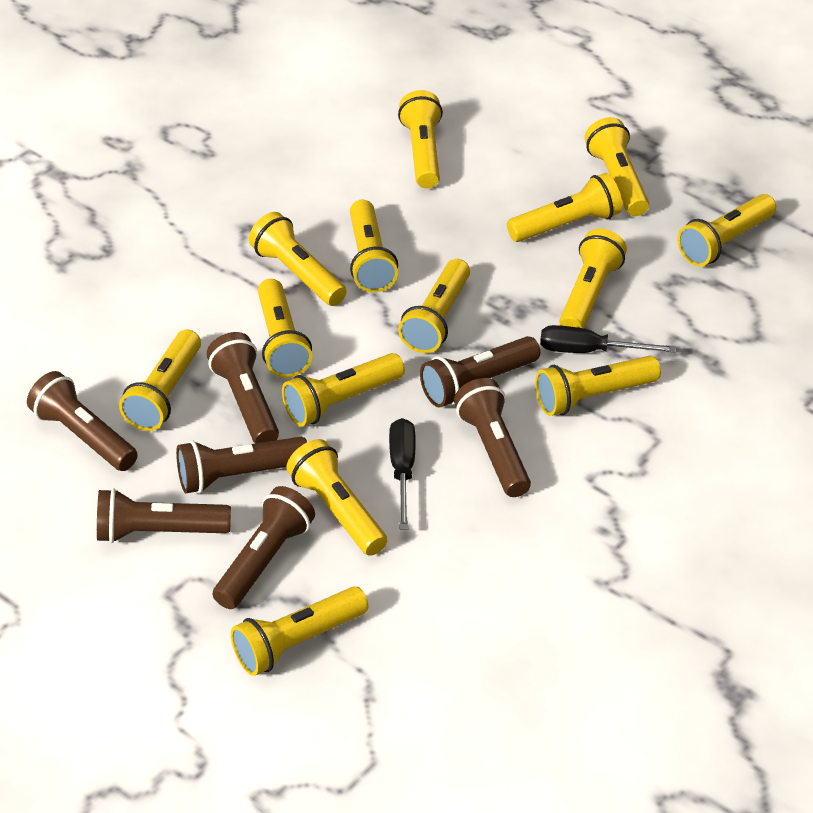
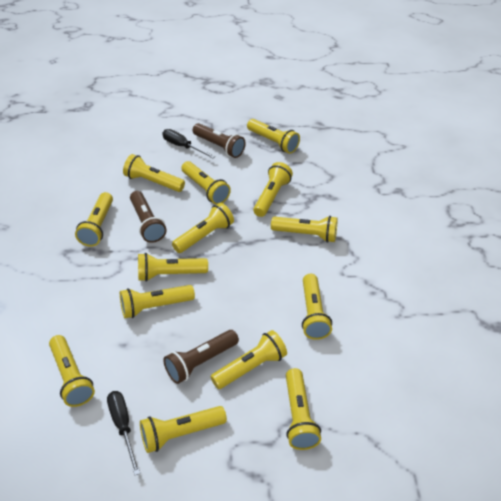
brown flashlight: 7 -> 3

